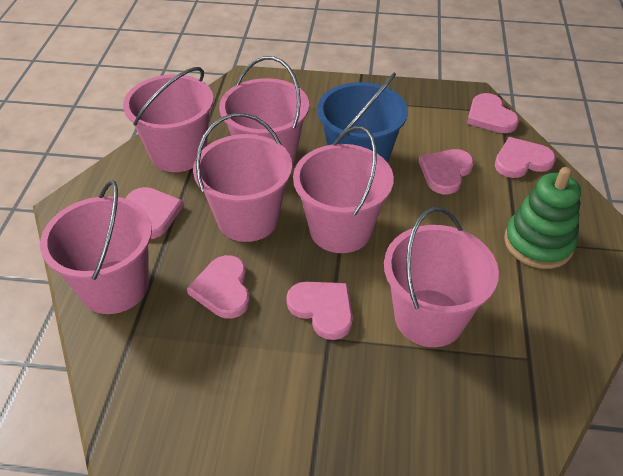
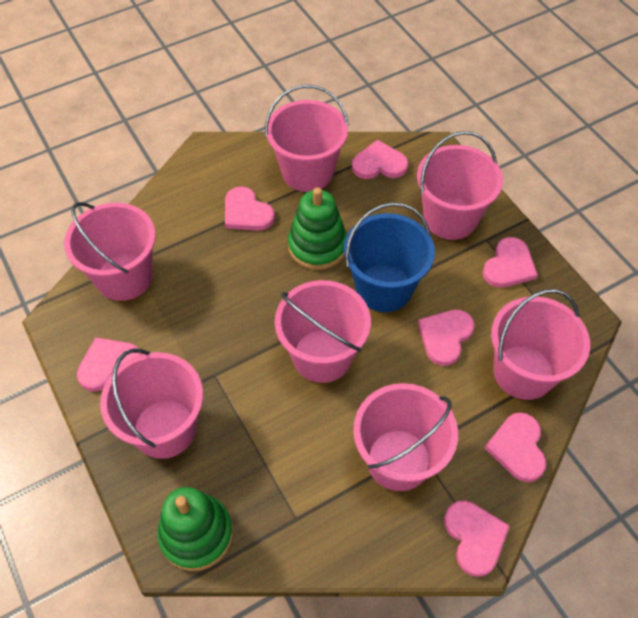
green stacking toy: 1 -> 2
pink bucket: 6 -> 7
pink heart: 6 -> 7

